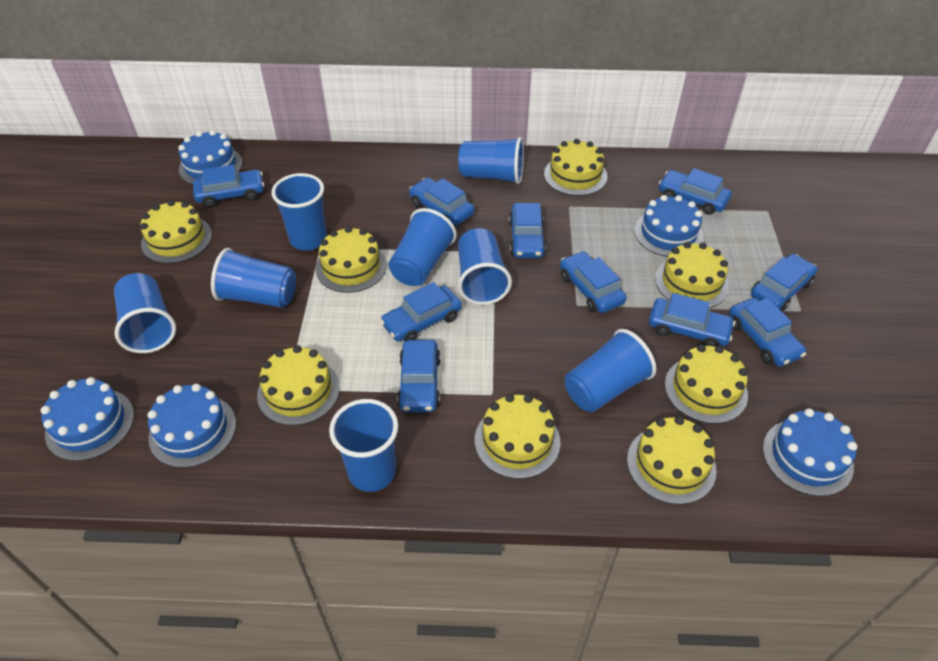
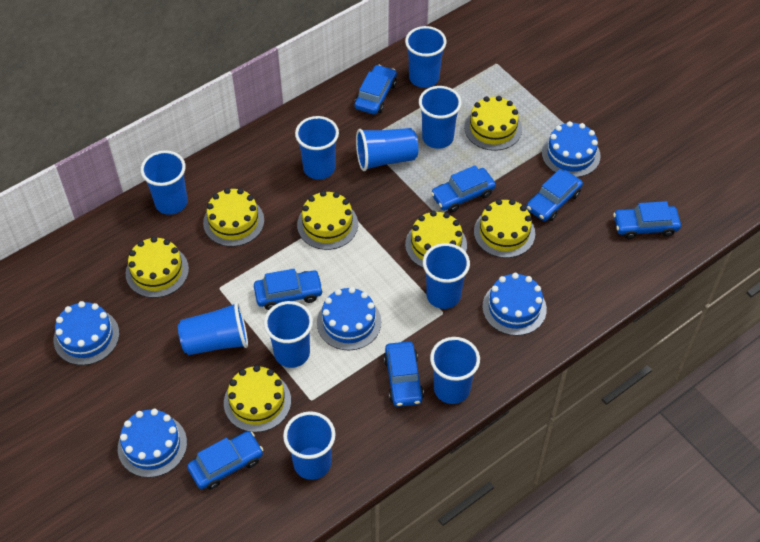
blue car: 10 -> 7
blue cup: 8 -> 10
yellow cake: 8 -> 7

